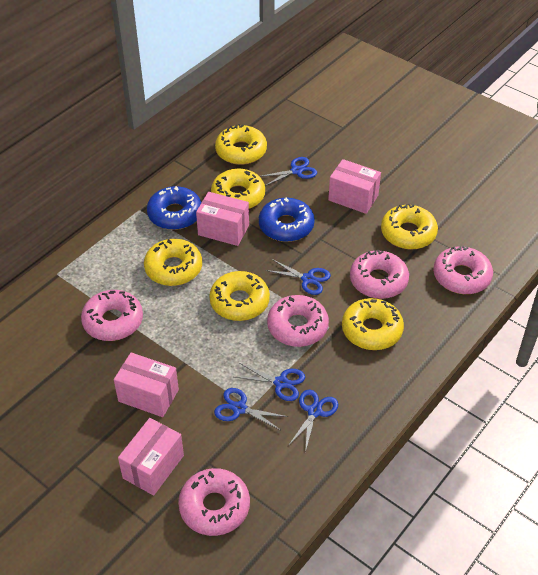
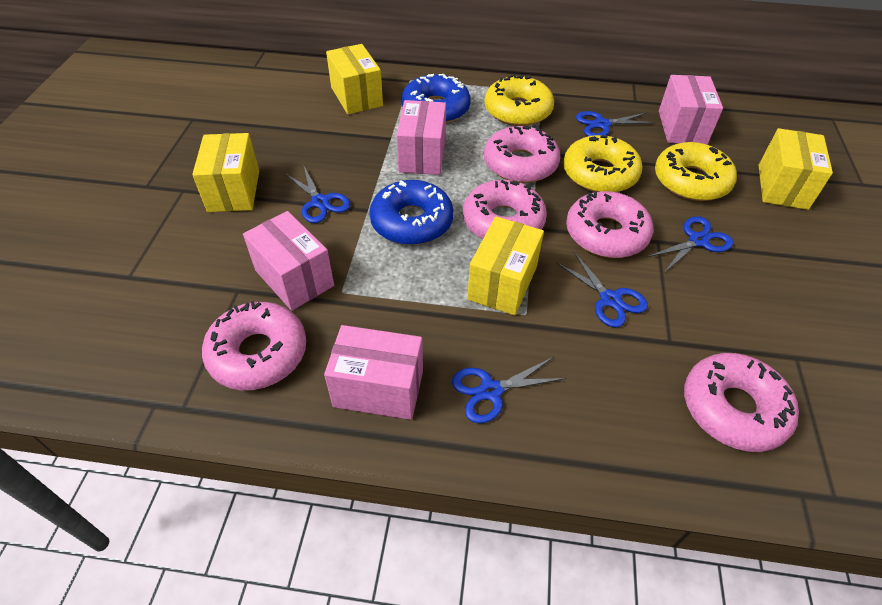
yellow box: 0 -> 4
yellow donut: 6 -> 3

